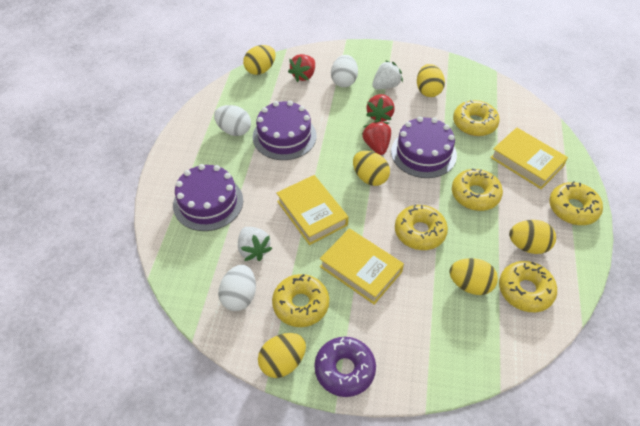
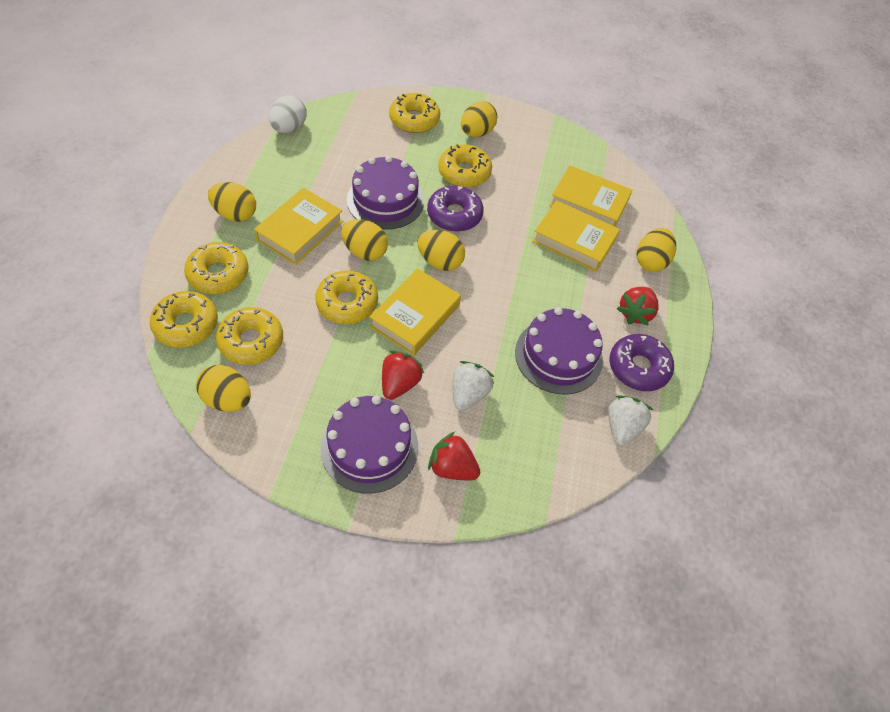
purple donut: 1 -> 2
white egg: 3 -> 1
yellow book: 3 -> 4

